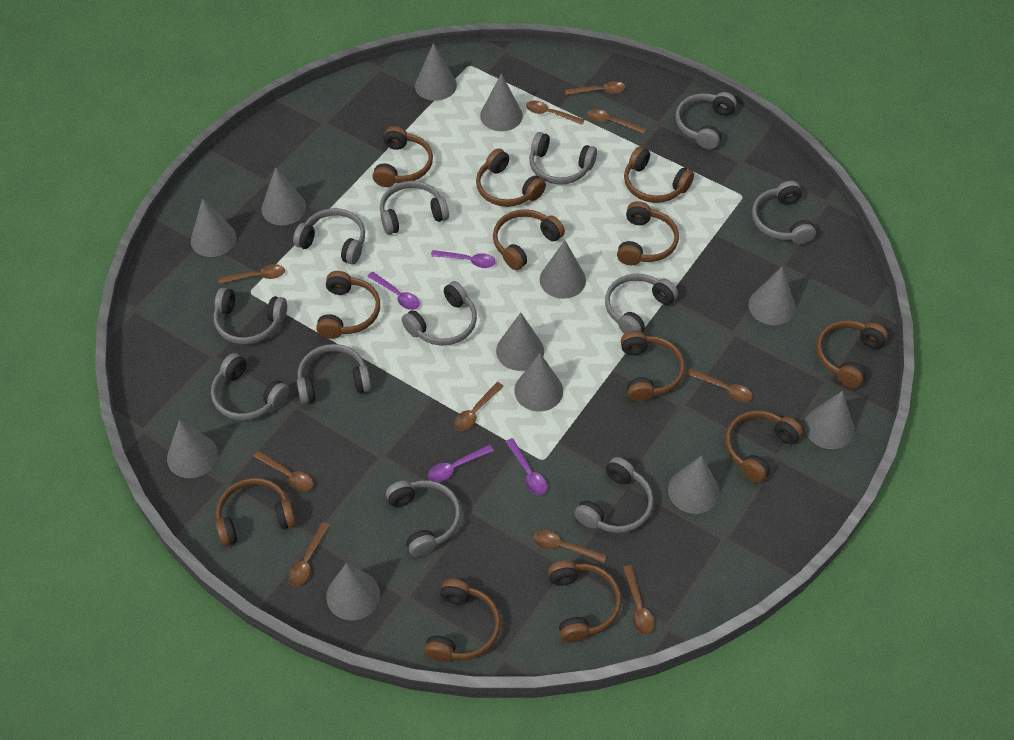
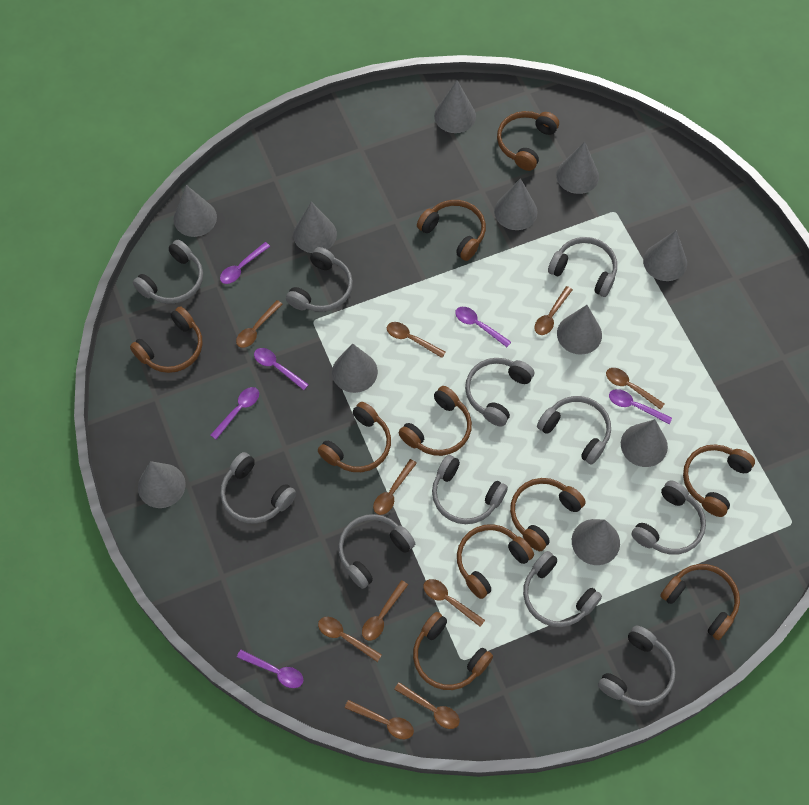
brown headphones: 12 -> 10
grey cone: 12 -> 11
grey headphones: 12 -> 11
purple spoon: 4 -> 6

